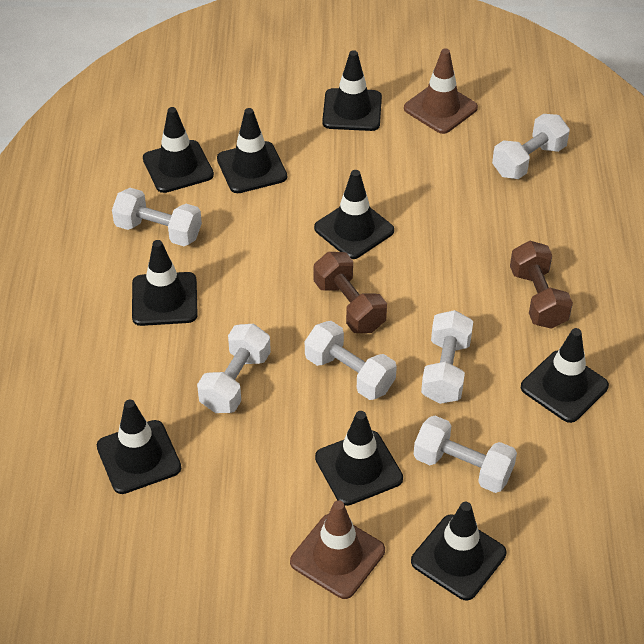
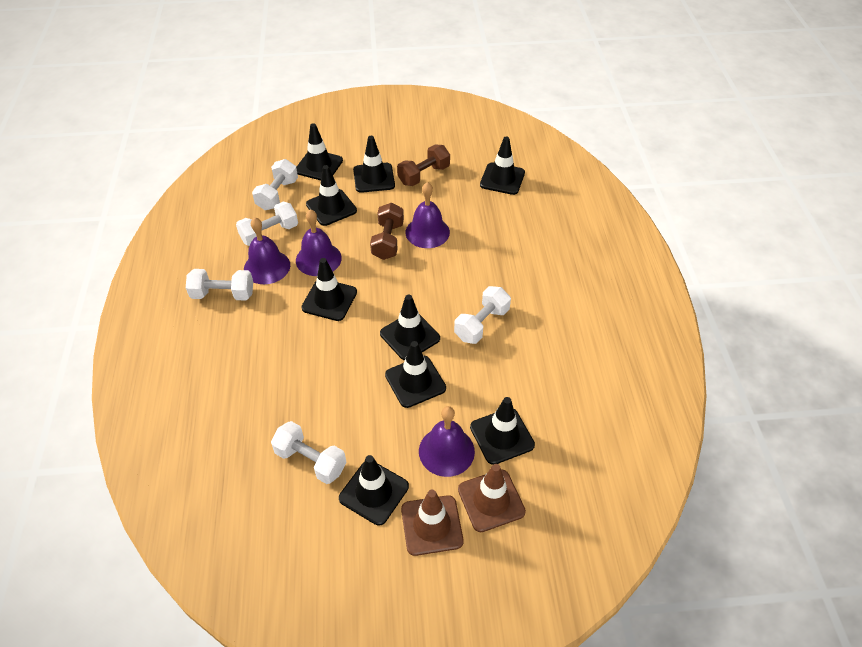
purple bell: 0 -> 4
white dumbbell: 6 -> 5

